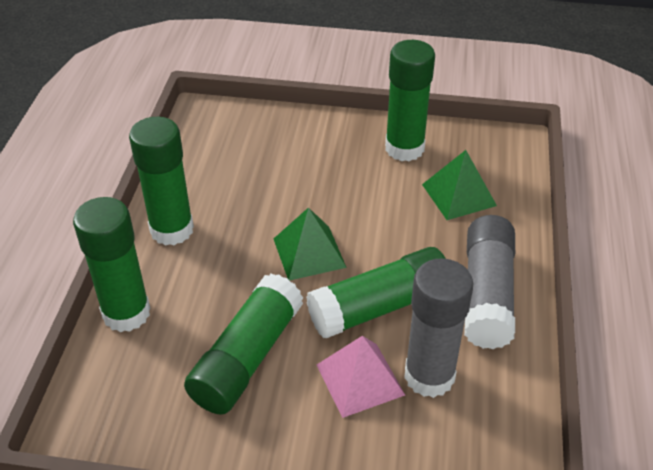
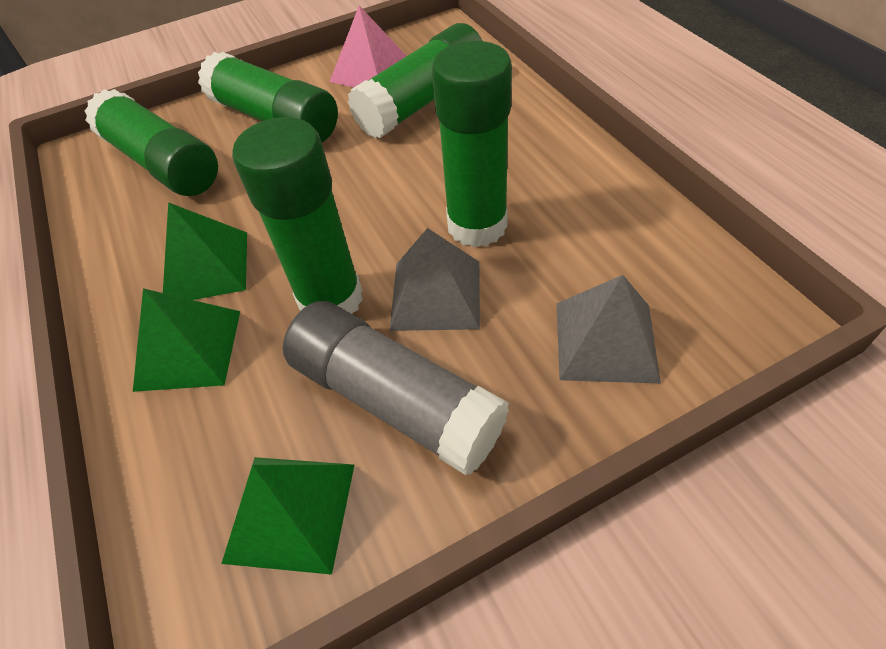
green pyramid: 2 -> 3
grey glue stick: 2 -> 1
grey pyramid: 0 -> 2

